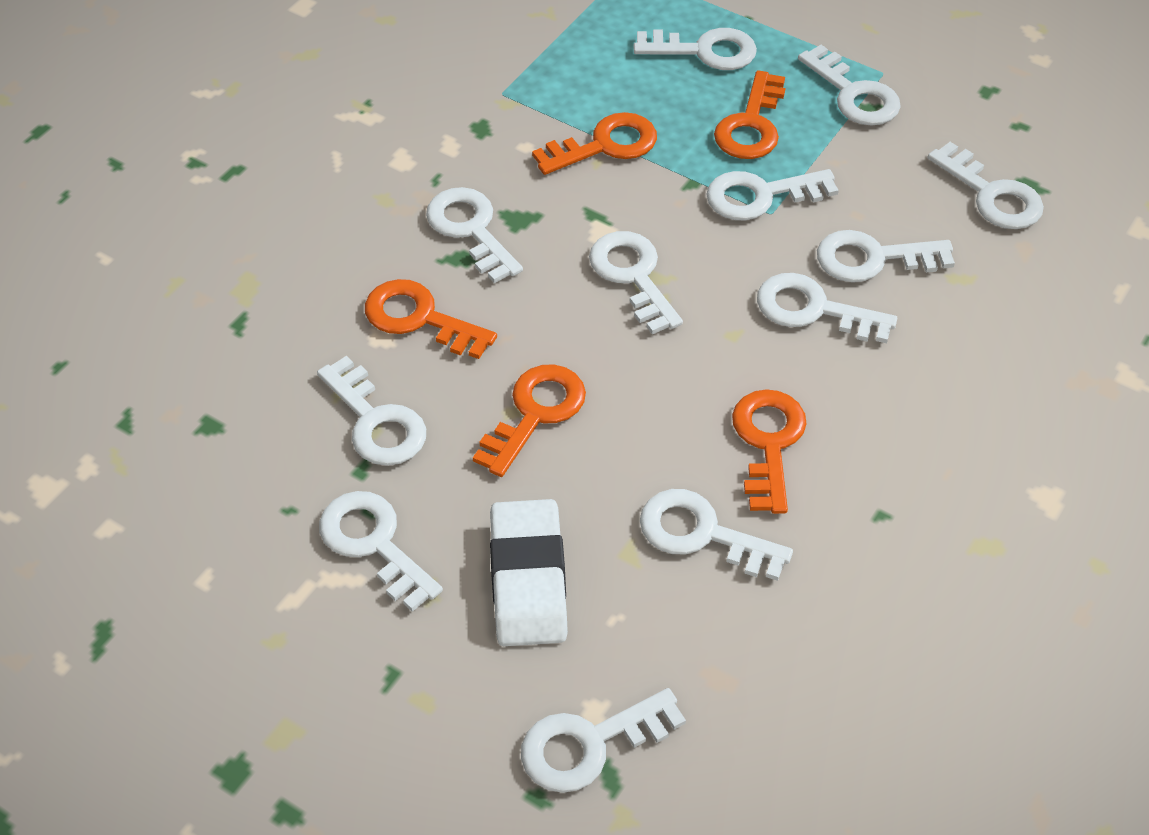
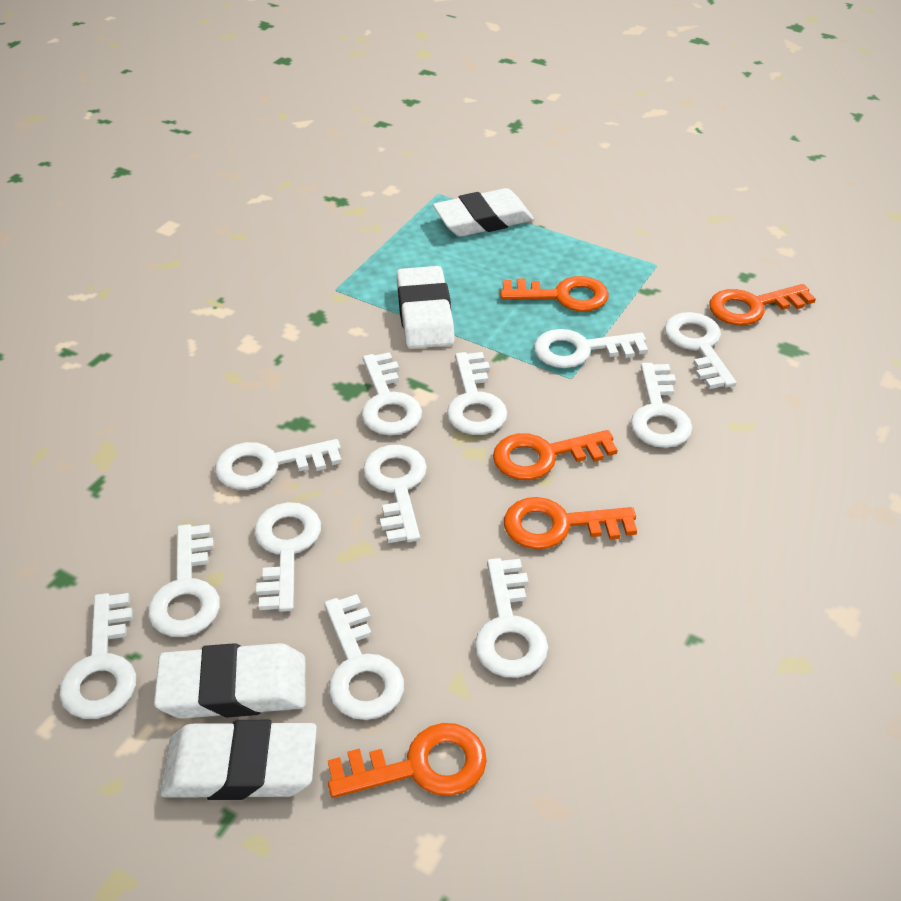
white eraser: 1 -> 4

